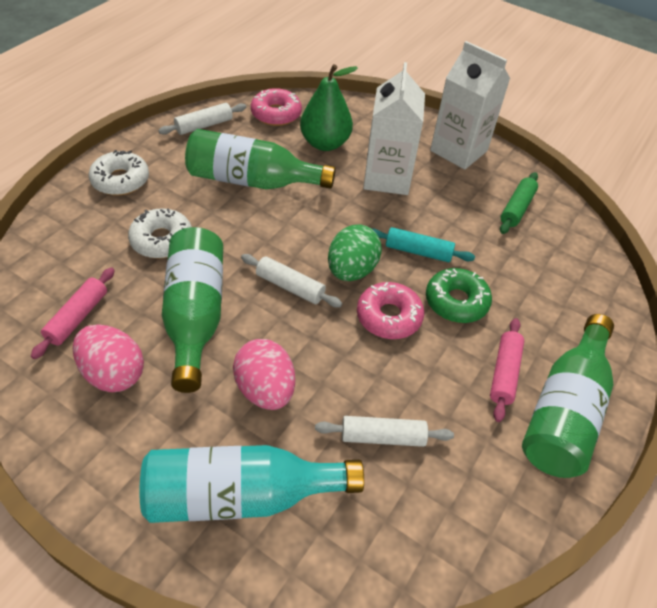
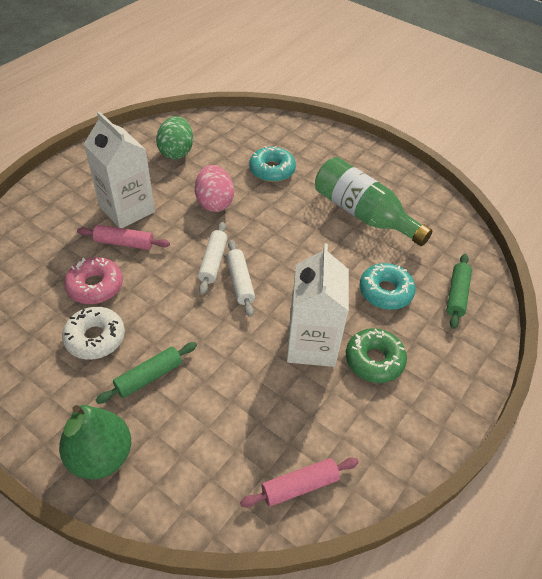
green bottle: 3 -> 1
green rolling pin: 1 -> 2
pink donut: 2 -> 1
pink egg: 2 -> 1
turquoise bottle: 1 -> 0
turquoise donut: 0 -> 2
turquoise rolling pin: 1 -> 0
white donut: 2 -> 1
white rolling pin: 3 -> 2

